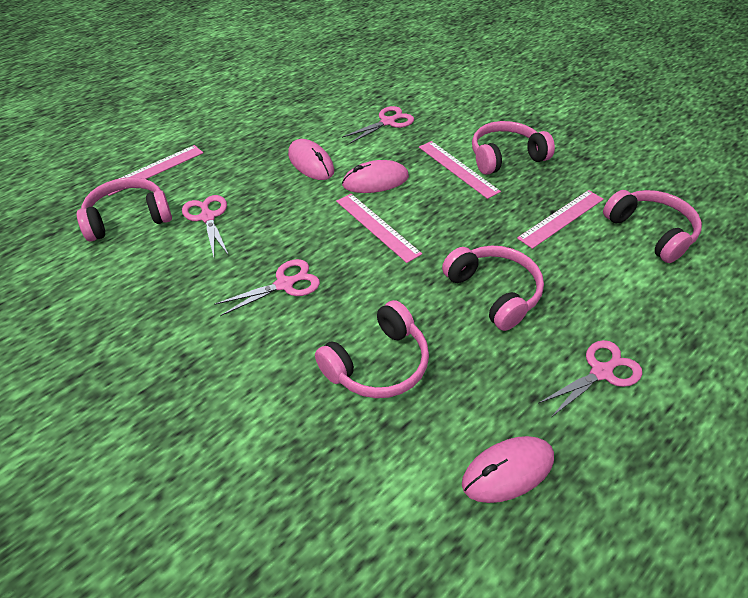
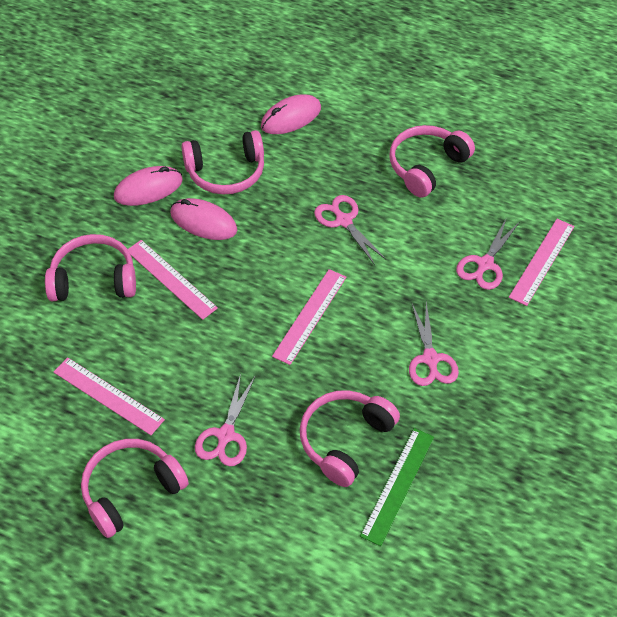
green ruler: 0 -> 1

